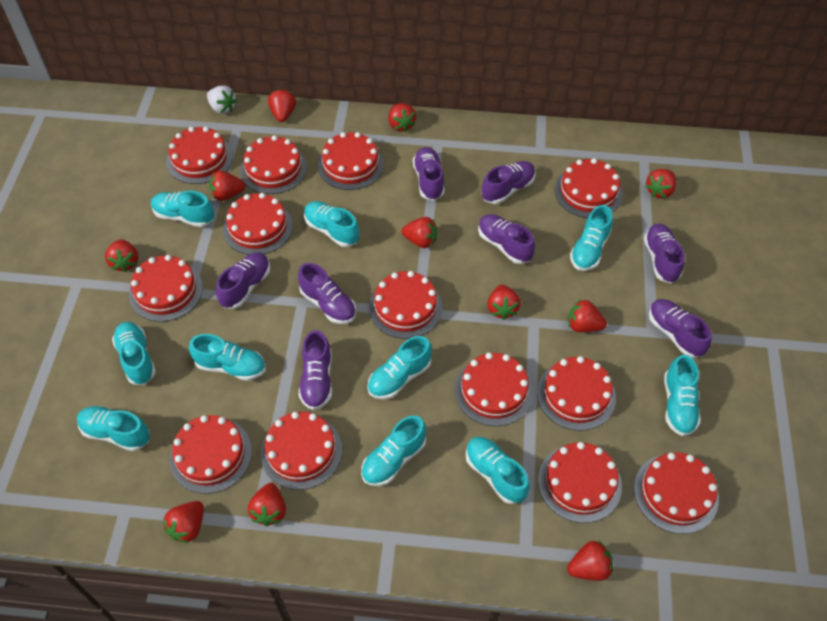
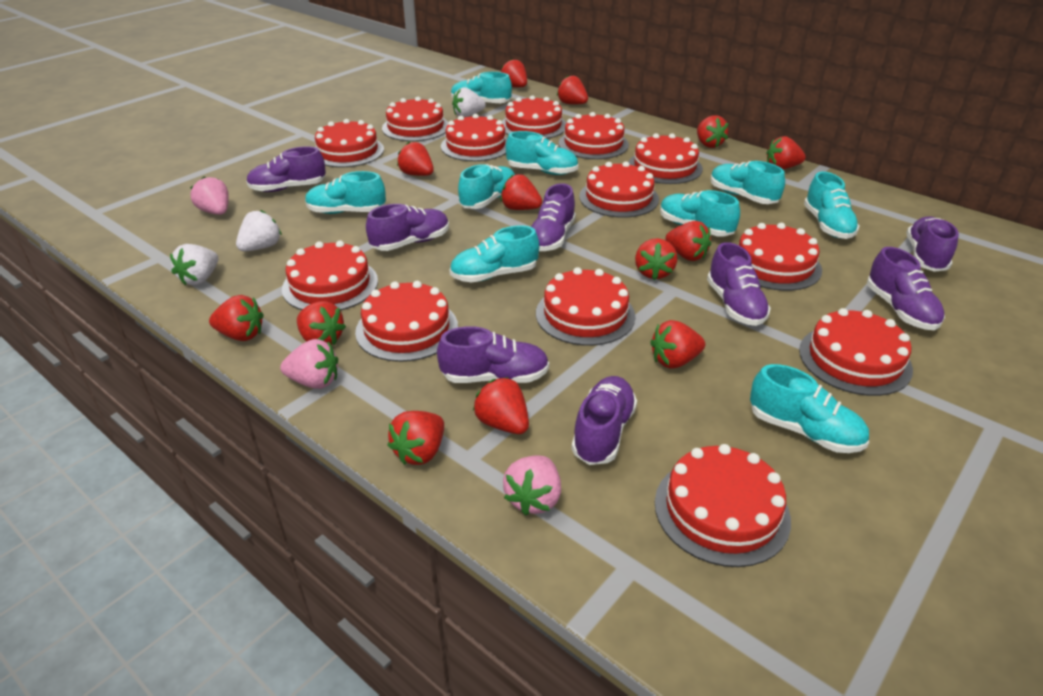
pink strawberry: 0 -> 3
red strawberry: 11 -> 13
turquoise shoe: 10 -> 9
white strawberry: 1 -> 3

